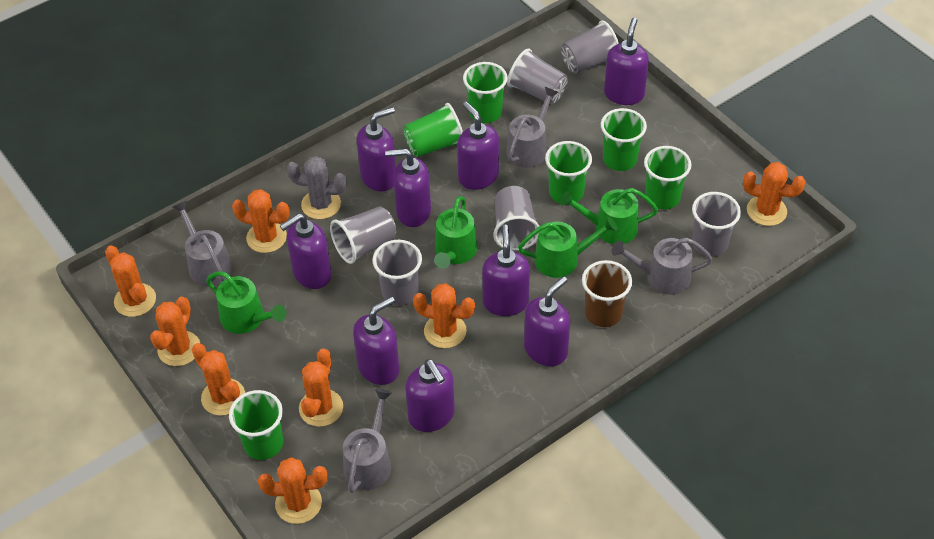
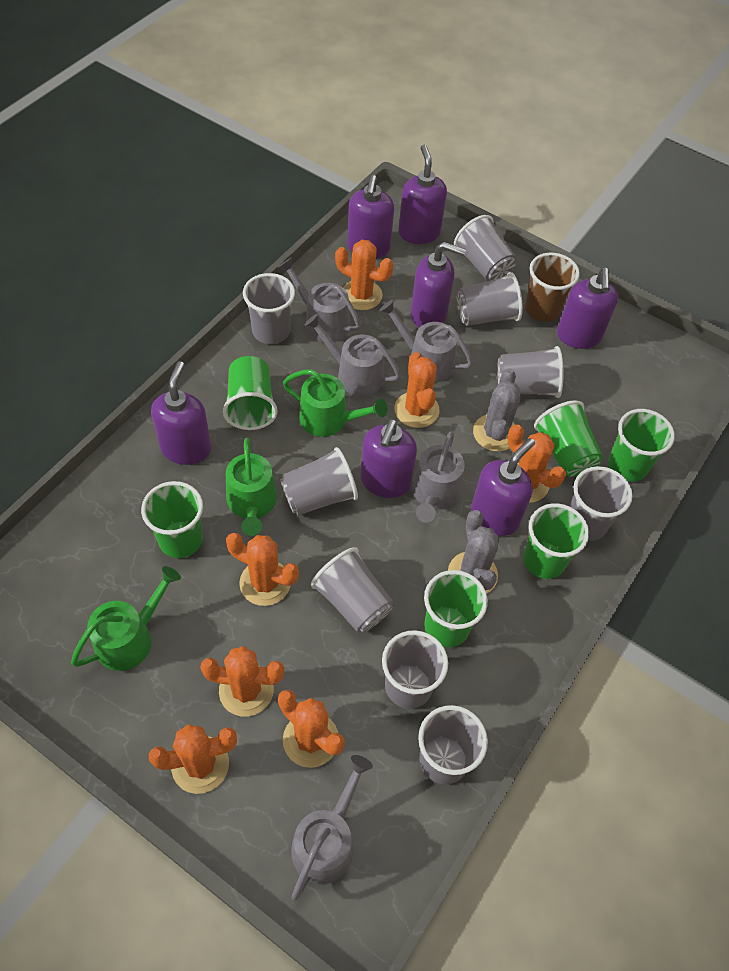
green watering can: 4 -> 3
grey cactus: 1 -> 2
grey cup: 6 -> 9
grey watering can: 4 -> 5
orange cactus: 8 -> 7
purple soap dispenser: 9 -> 7

